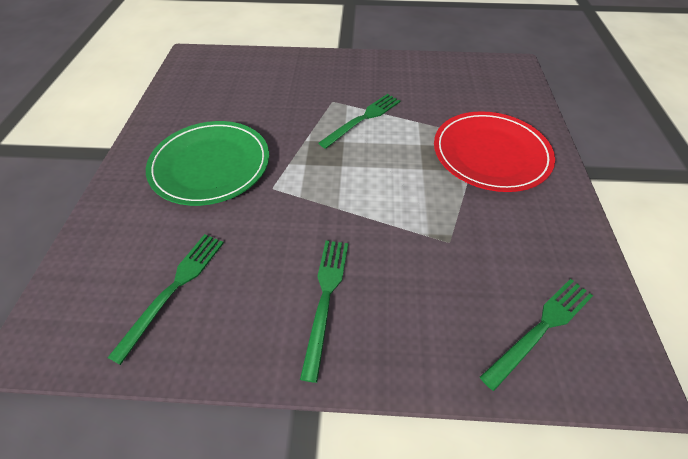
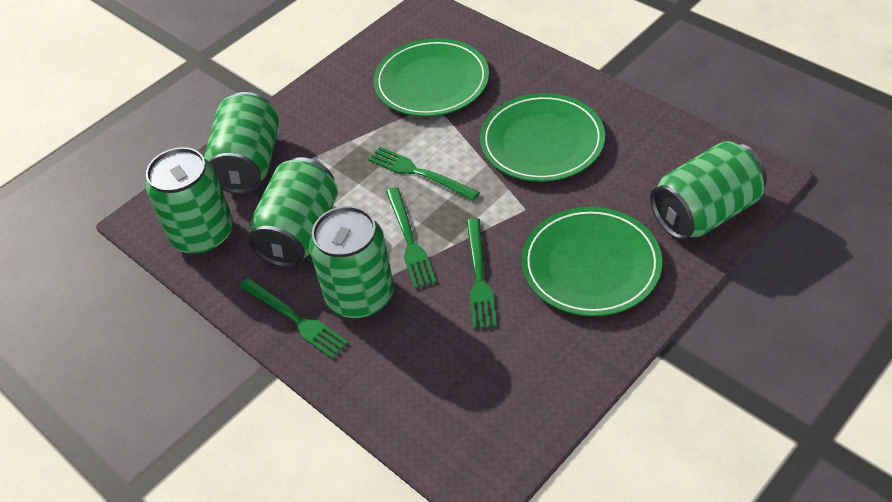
green can: 0 -> 5
green plate: 1 -> 3
red plate: 1 -> 0

